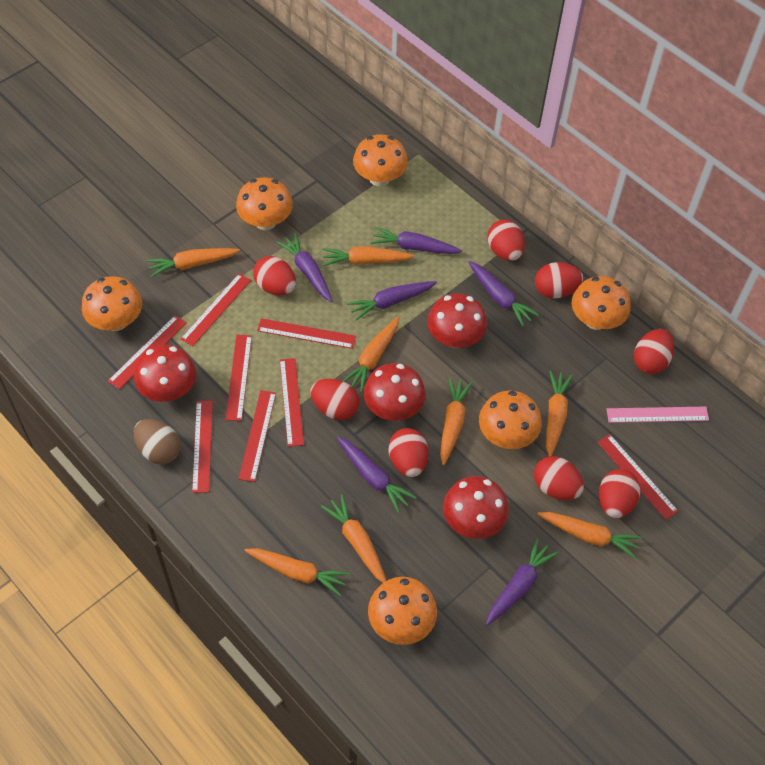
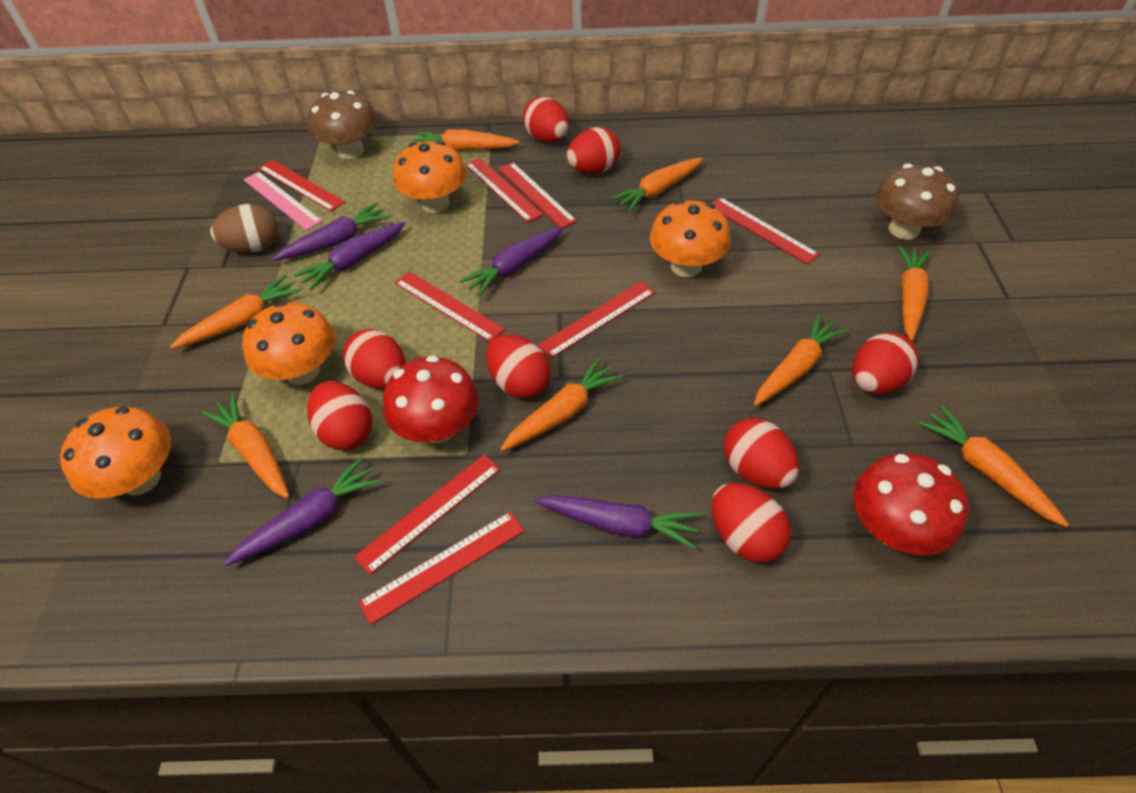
brown mushroom: 0 -> 2
orange mushroom: 6 -> 4
purple carrot: 6 -> 5
red mushroom: 4 -> 2

